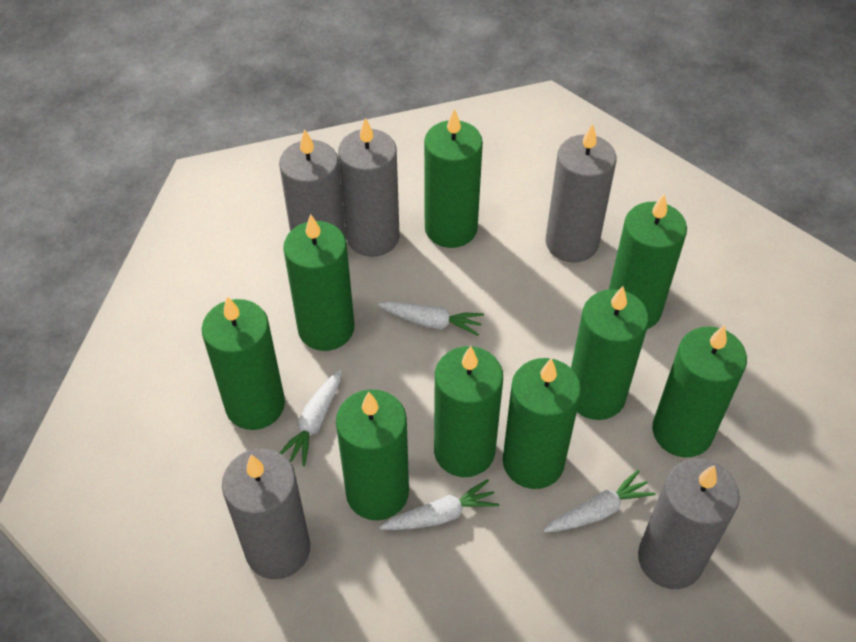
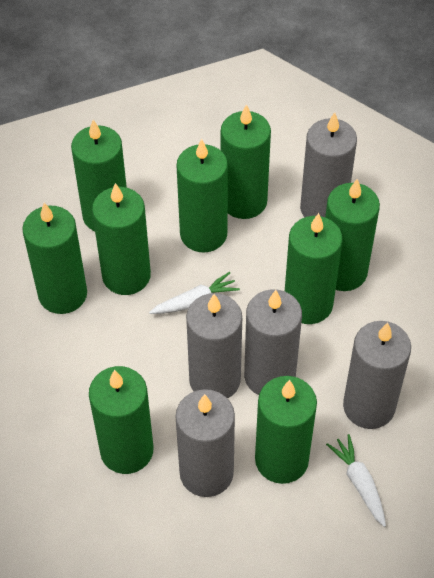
white carrot: 4 -> 2

